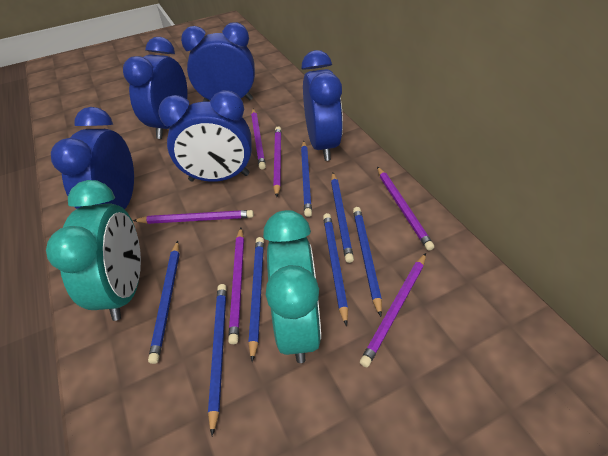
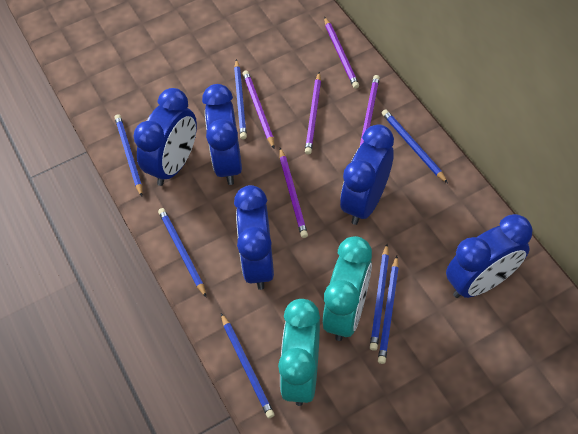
purple pencil: 6 -> 5

